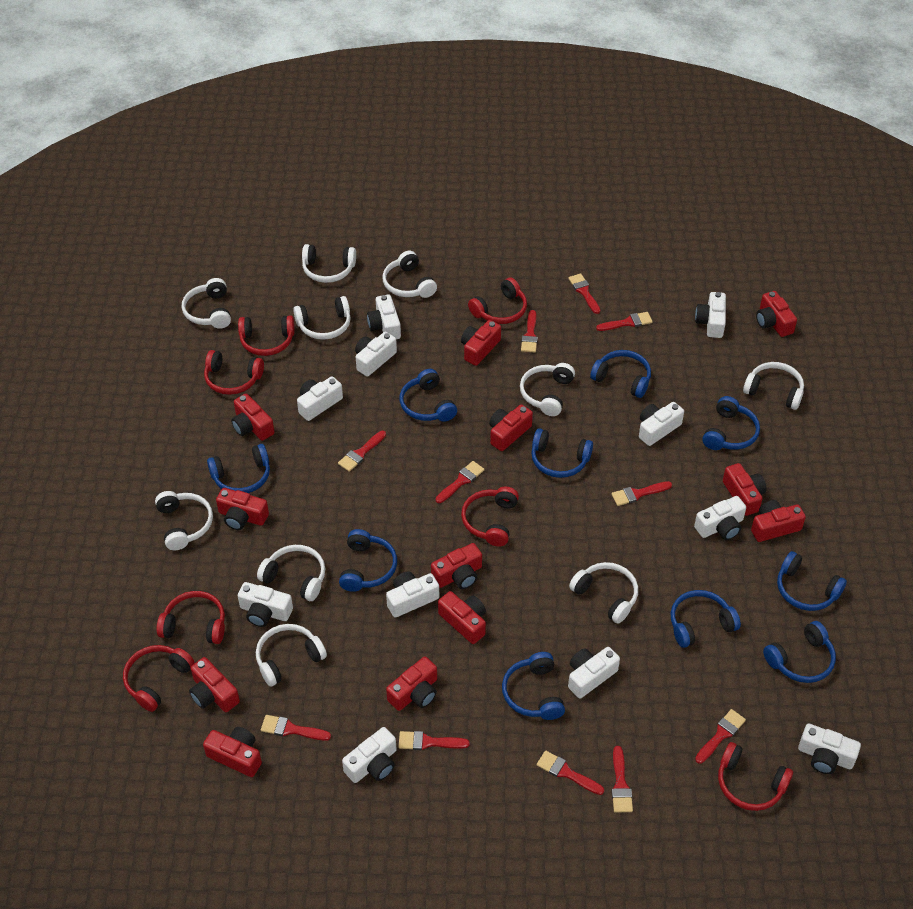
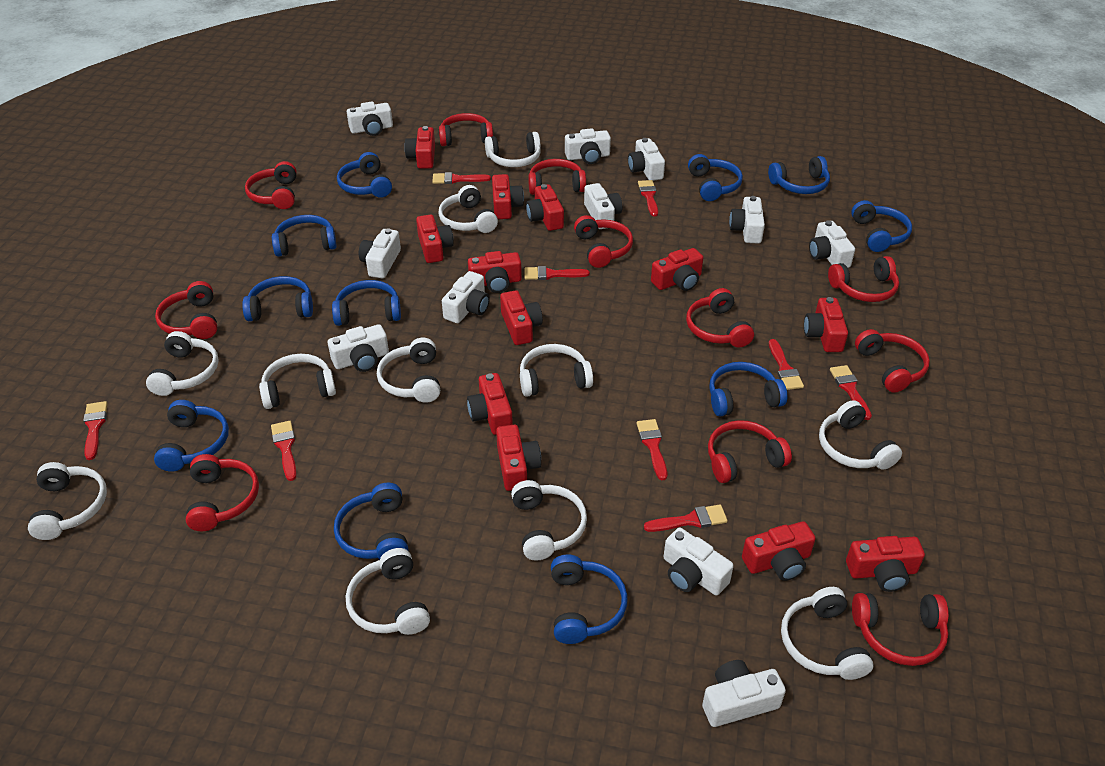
blue headphones: 10 -> 11
red brush: 11 -> 9
red headphones: 7 -> 11
white headphones: 10 -> 11

